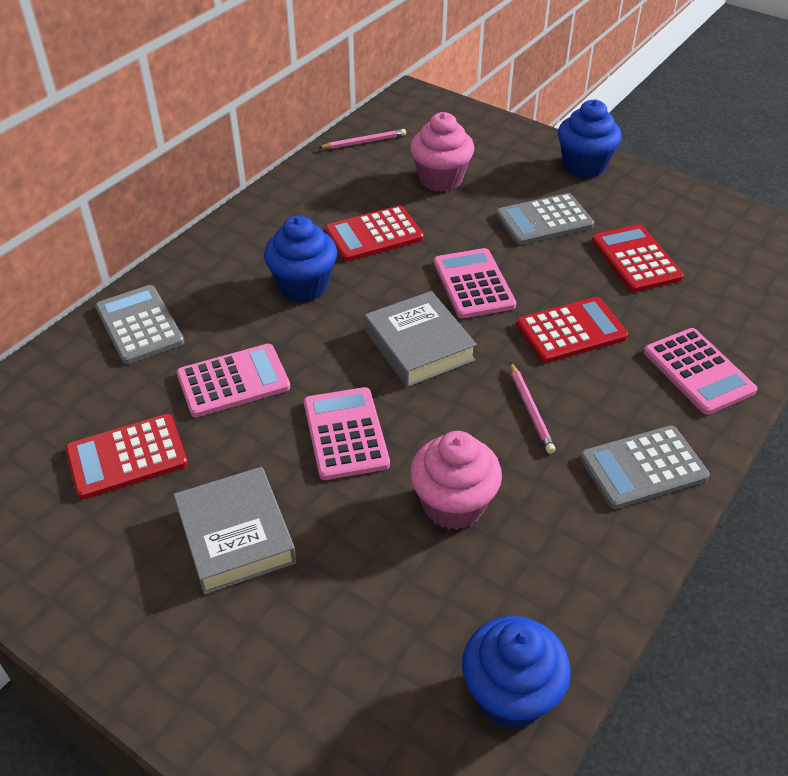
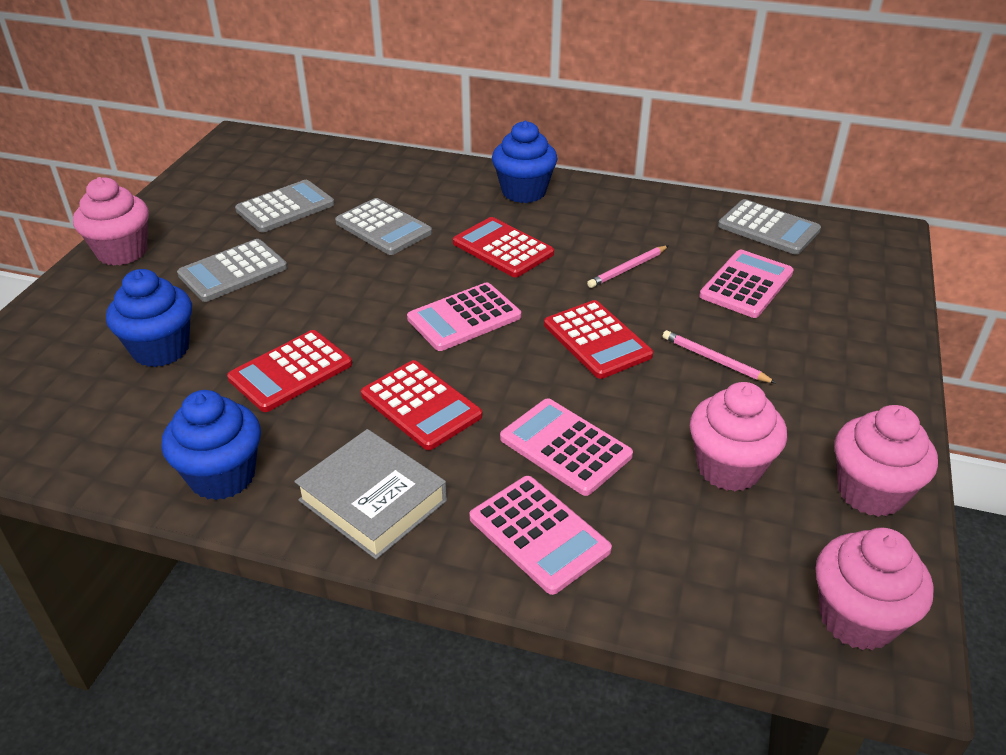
grey book: 2 -> 1
grey calculator: 3 -> 4
pink cupcake: 2 -> 4

